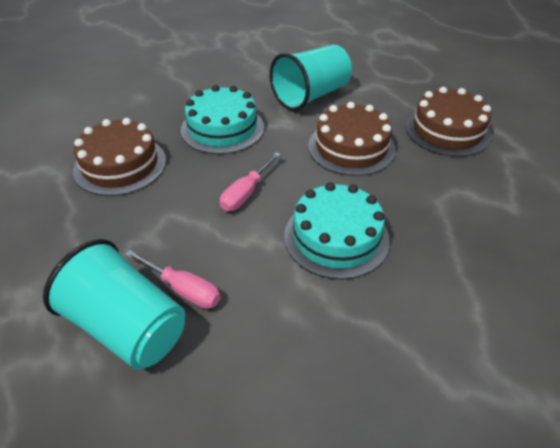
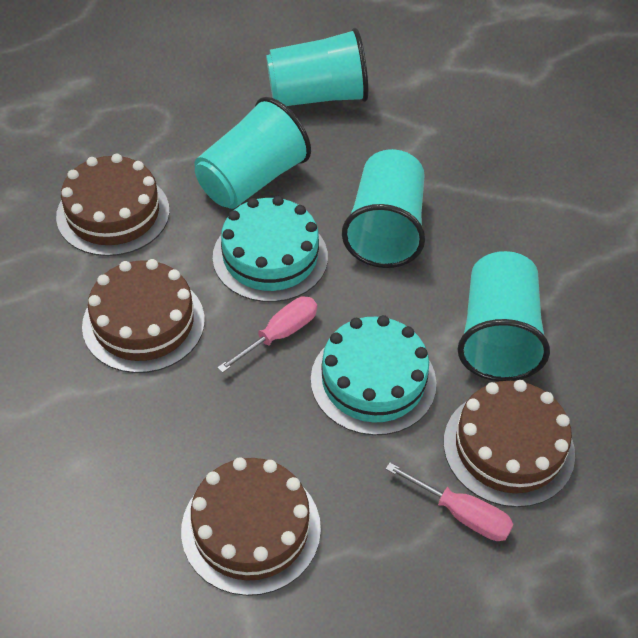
brown cake: 3 -> 4
turquoise cup: 2 -> 4

